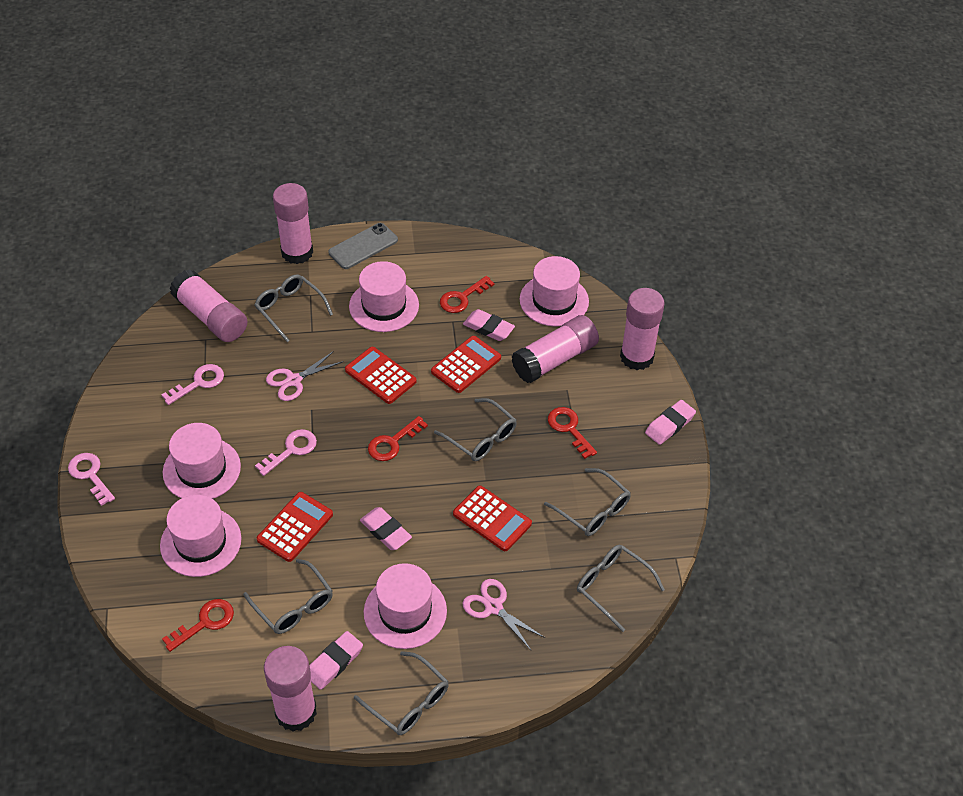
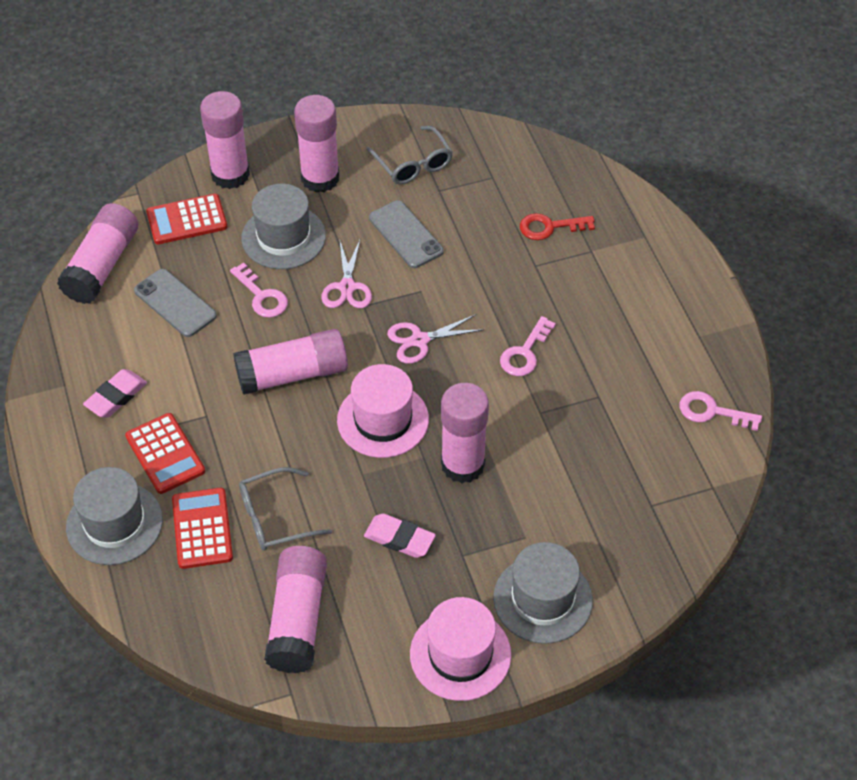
grey glasses: 6 -> 2
grey hat: 0 -> 3
grey phone: 1 -> 2
pink eraser: 4 -> 2
pink glue stick: 5 -> 6
pink hat: 5 -> 2
red calculator: 4 -> 3
red key: 4 -> 1

